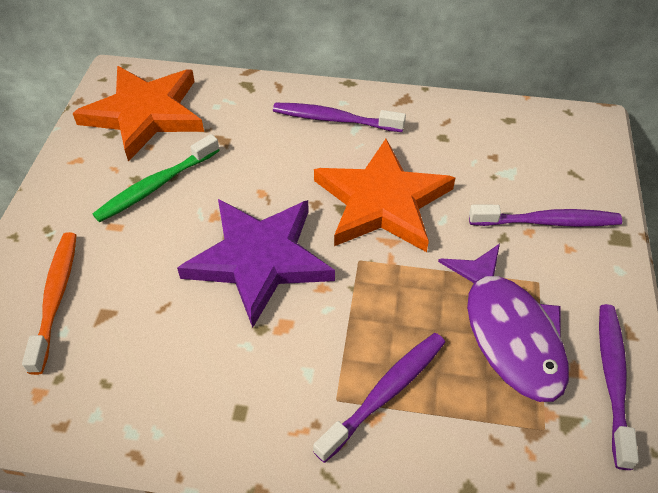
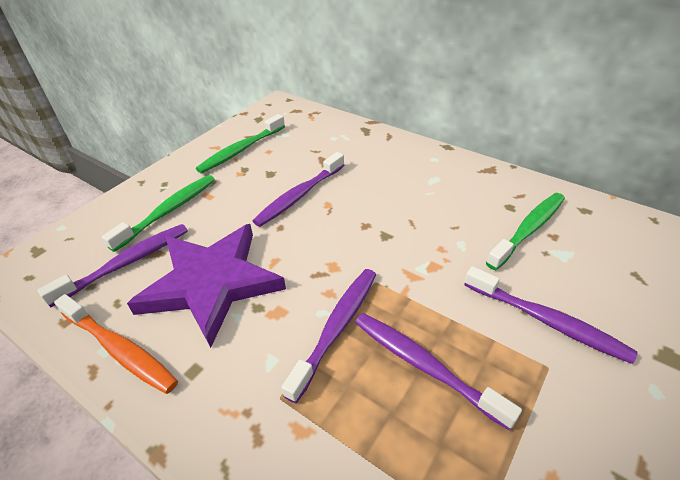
green toothbrush: 1 -> 3
orange star: 2 -> 0
purple fish: 1 -> 0
purple toothbrush: 4 -> 5

